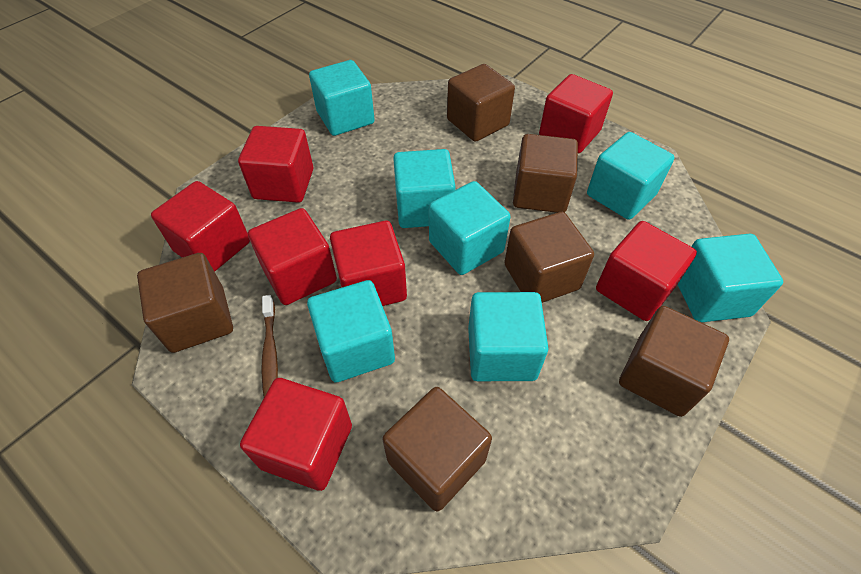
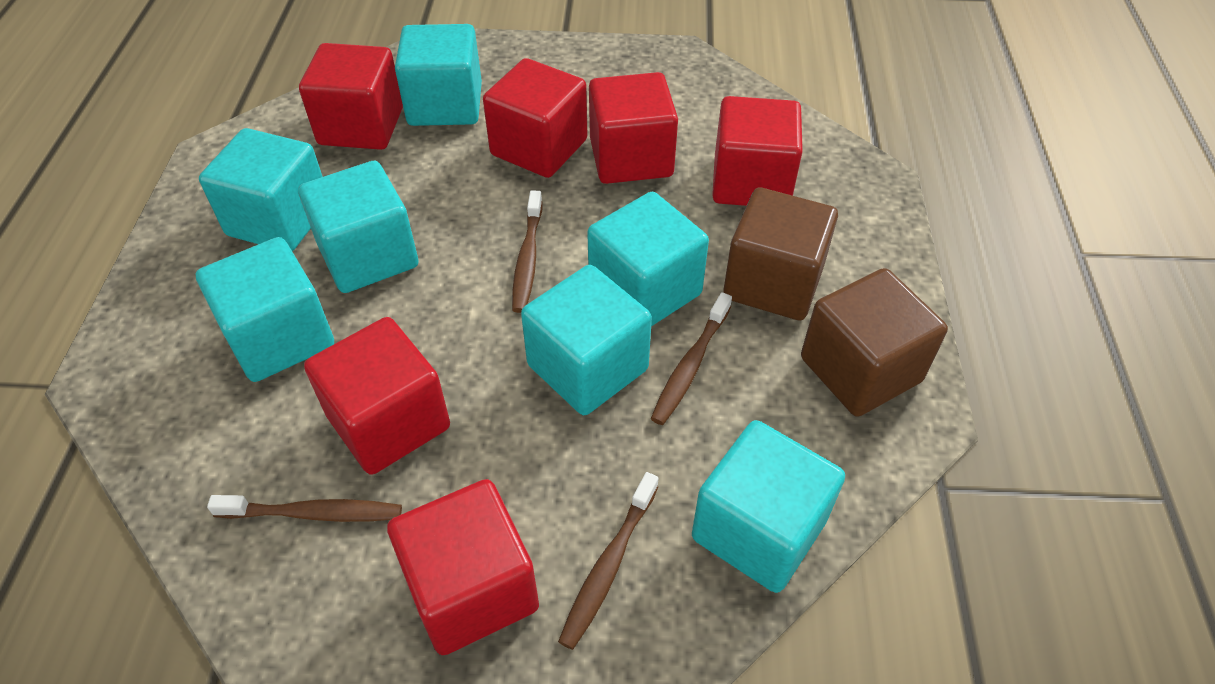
brown cube: 6 -> 2
brown toothbrush: 1 -> 4
red cube: 7 -> 6

